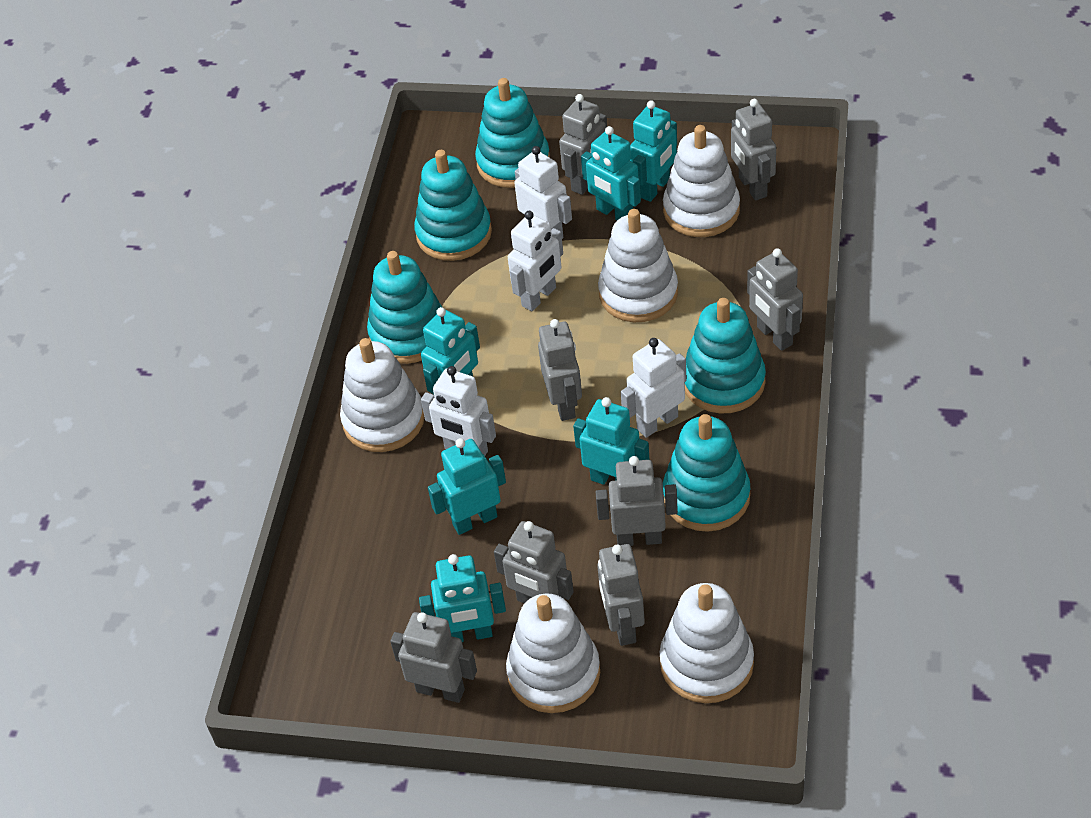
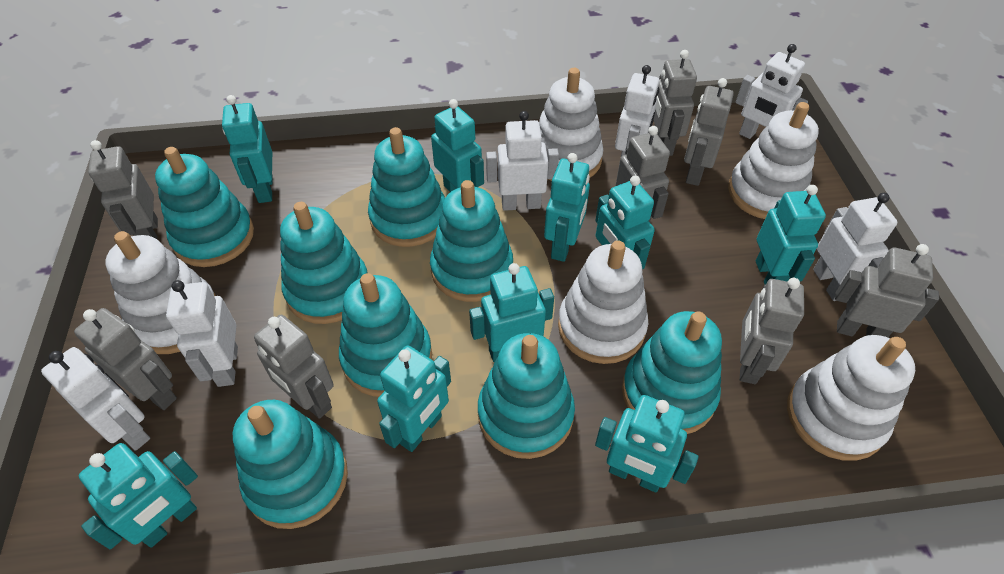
turquoise robot: 6 -> 9
turquoise stacking toy: 5 -> 8
white robot: 4 -> 6

